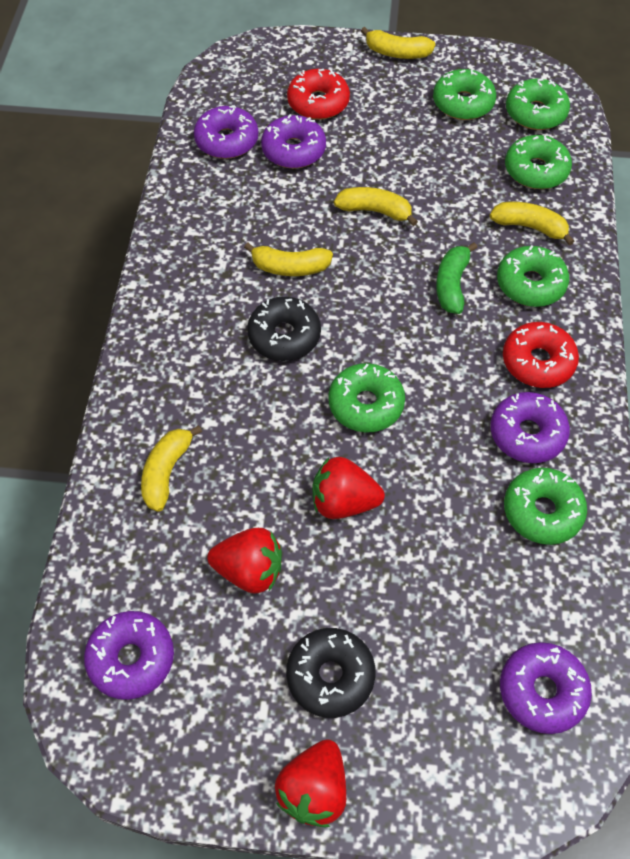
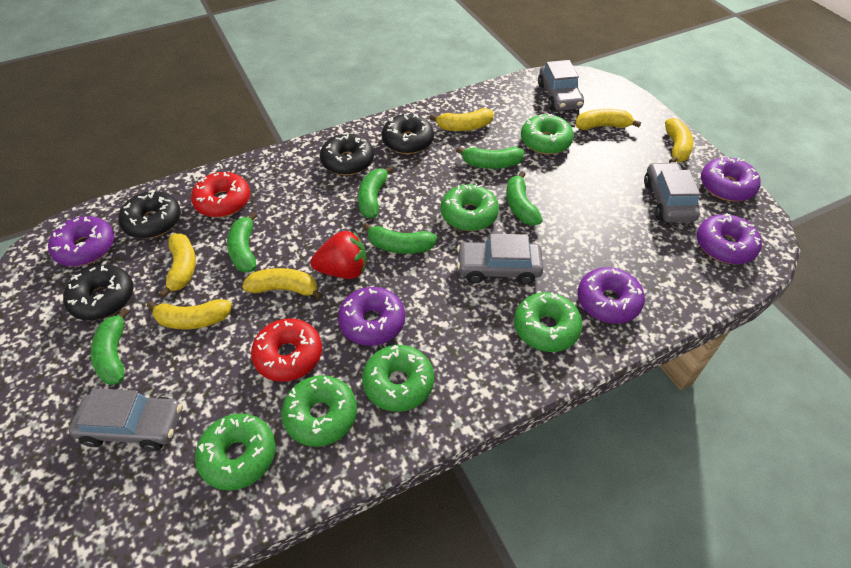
black donut: 2 -> 4
green banana: 1 -> 6
grey car: 0 -> 4
red strawberry: 3 -> 1
yellow banana: 5 -> 6

